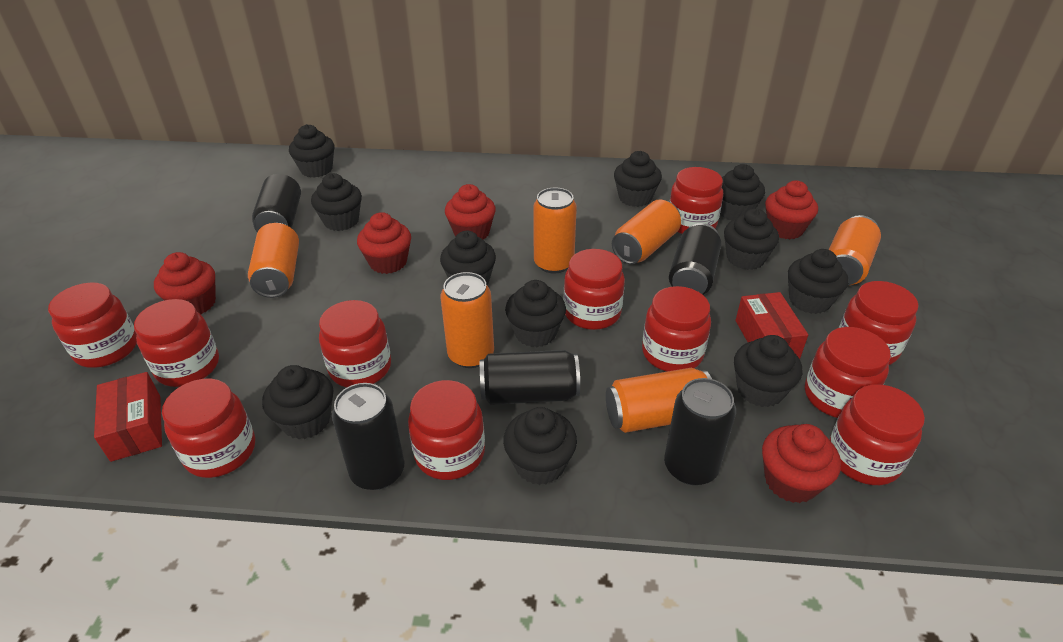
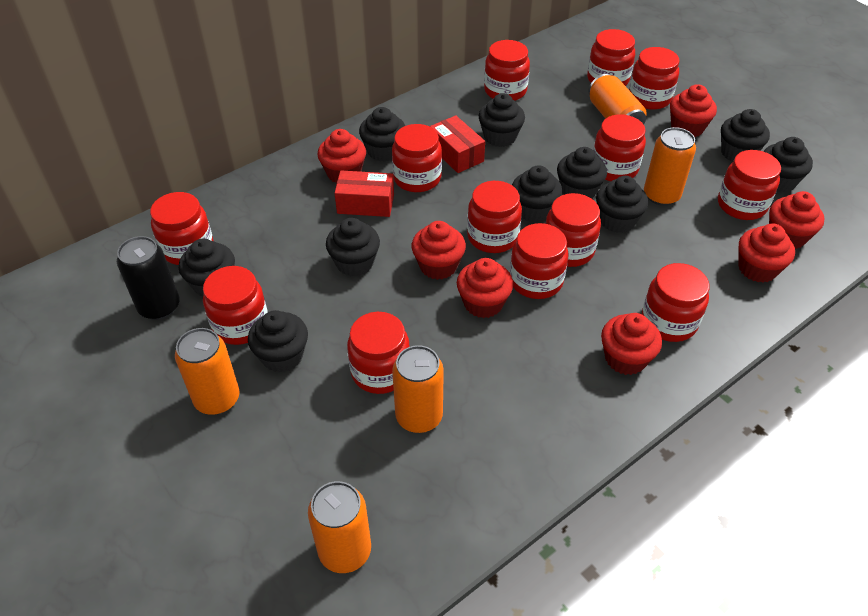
black can: 5 -> 1
black cupcake: 11 -> 10
orange can: 6 -> 5
red cupcake: 5 -> 7
red jar: 11 -> 13

